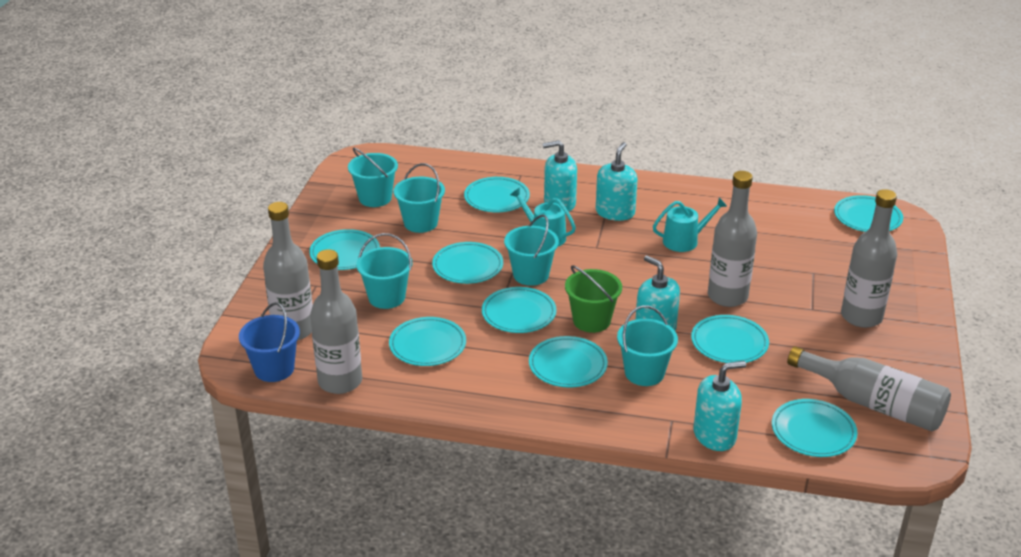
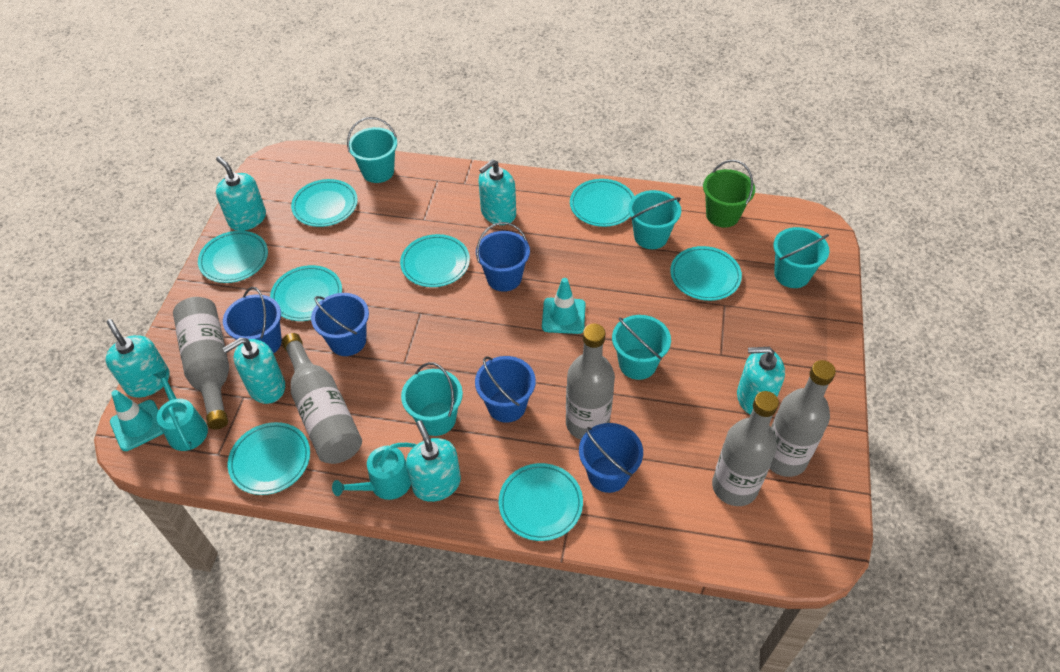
blue bucket: 1 -> 5
turquoise plate: 9 -> 8
turquoise soap dispenser: 4 -> 6
turquoise traffic cone: 0 -> 2

